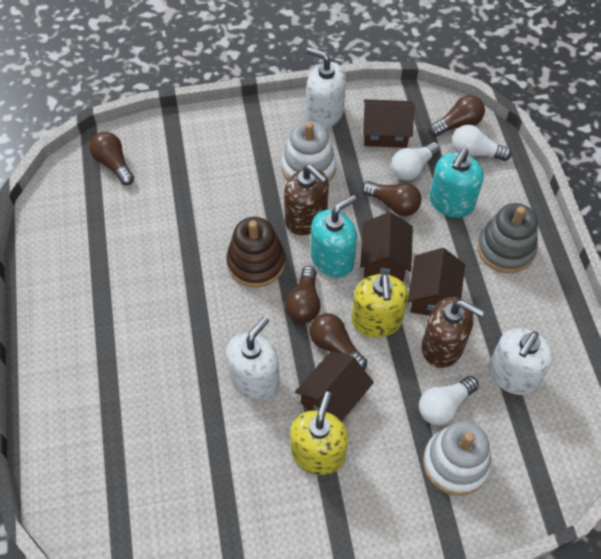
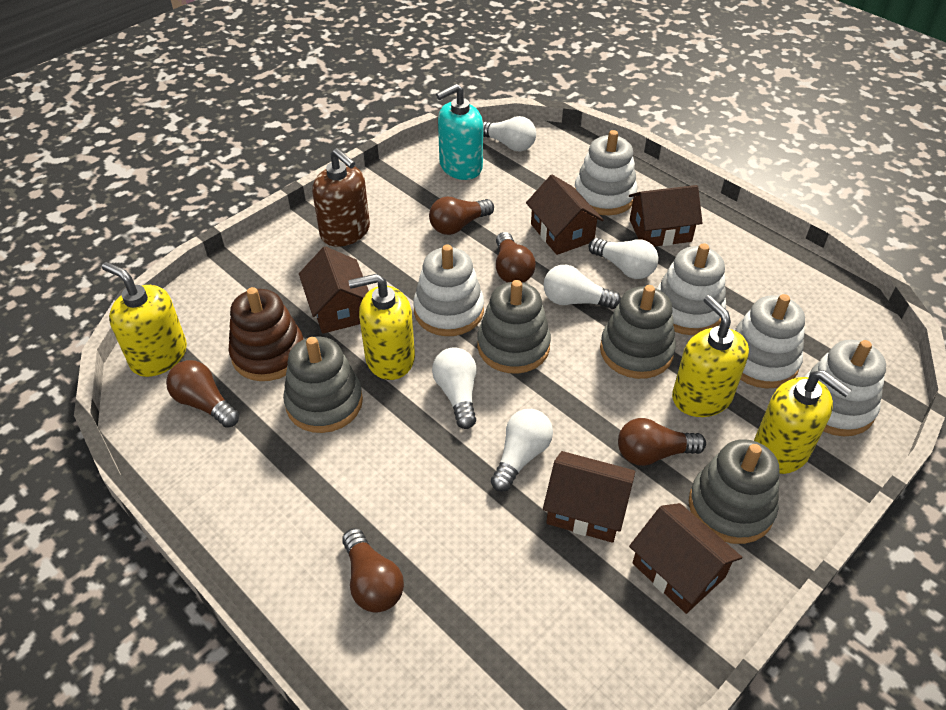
brown house: 4 -> 5
brown soap dispenser: 2 -> 1
grey stacking toy: 1 -> 4
turquoise soap dispenser: 2 -> 1
white light bulb: 3 -> 5
white soap dispenser: 3 -> 0
white stacking toy: 2 -> 5
yellow soap dispenser: 2 -> 4

